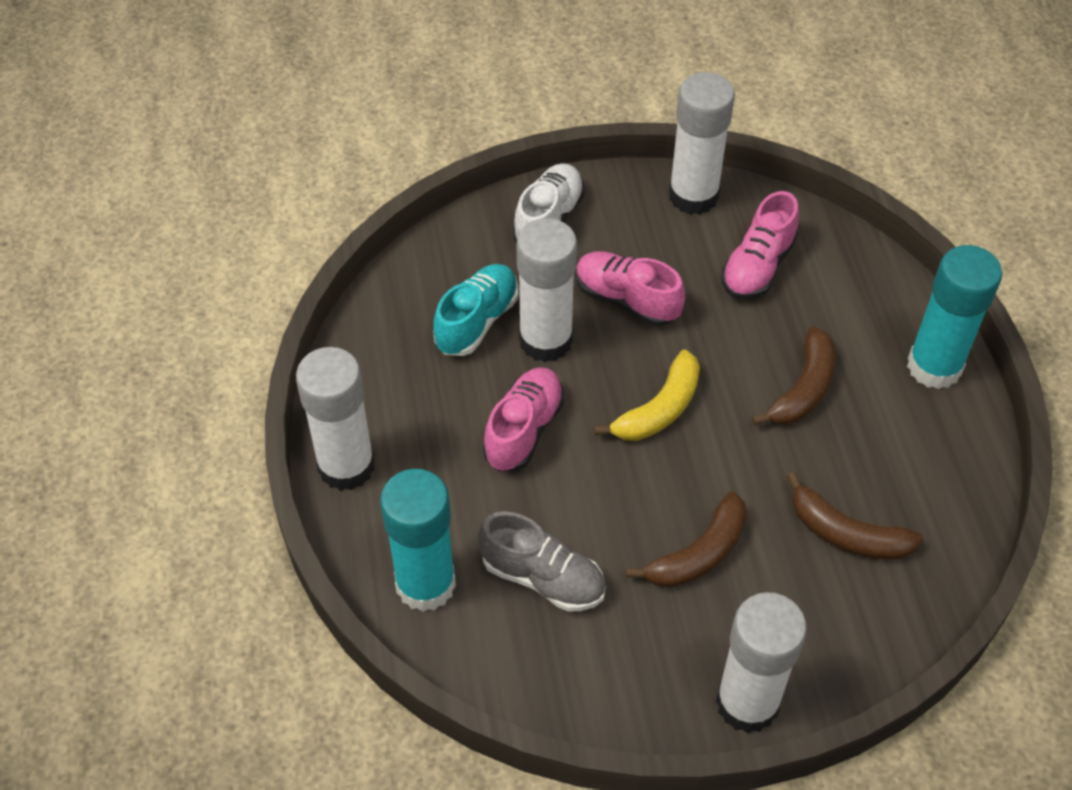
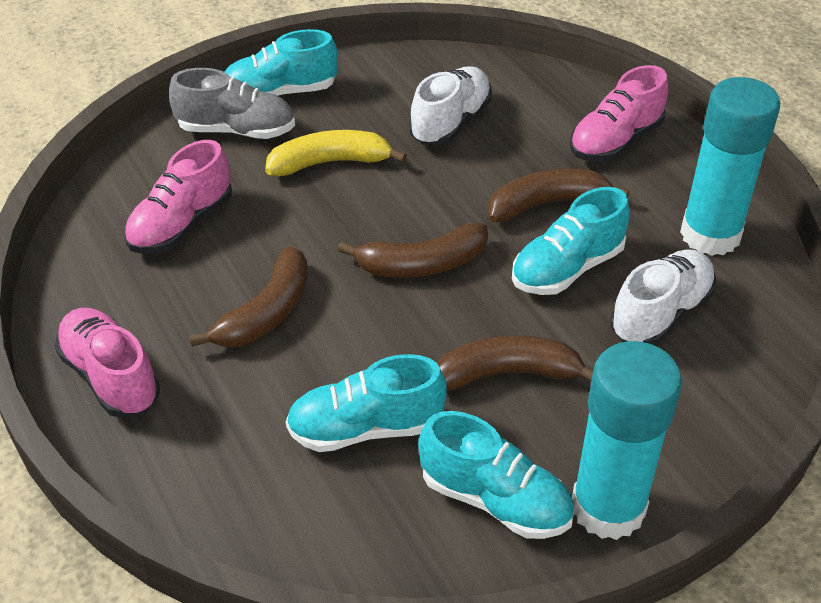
brown banana: 3 -> 4
turquoise shoe: 1 -> 4
white glue stick: 4 -> 0
white shoe: 1 -> 2

